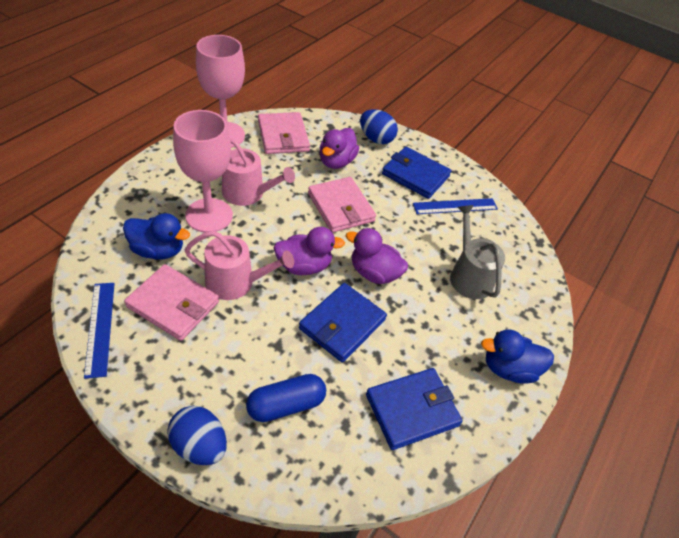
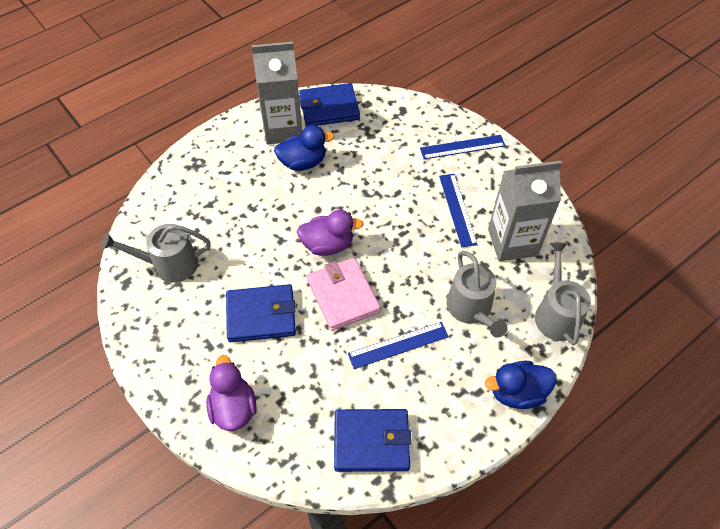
blue capsule: 1 -> 0
blue egg: 2 -> 0
blue ruler: 2 -> 3
grey carton: 0 -> 2
grey watering can: 1 -> 3
pink goblet: 2 -> 0
pink wallet: 3 -> 1
pink watering can: 2 -> 0
purple duck: 3 -> 2

